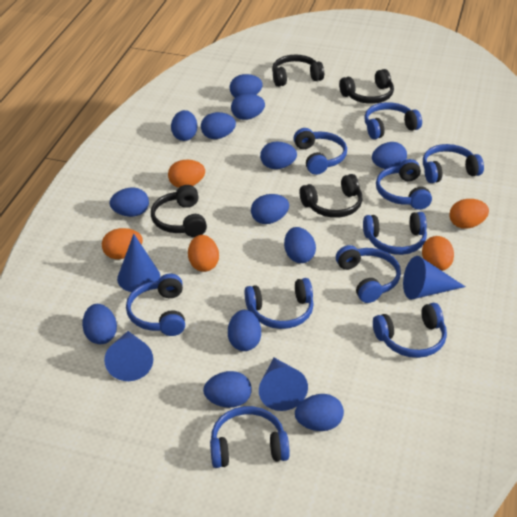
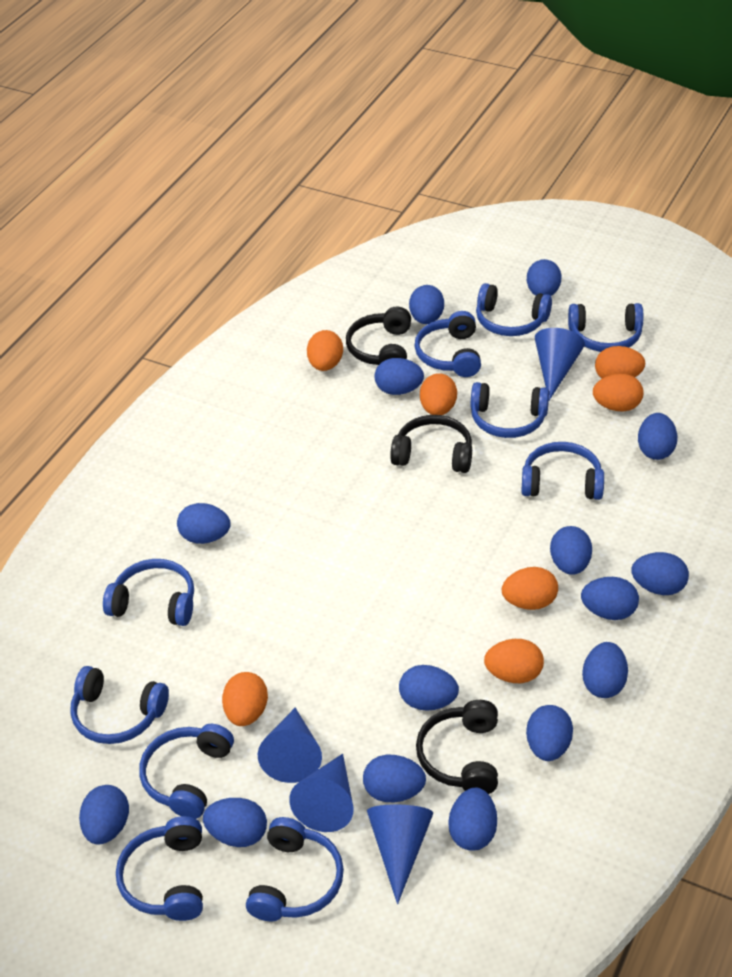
black headphones: 4 -> 3
blue egg: 13 -> 15
orange egg: 5 -> 7

